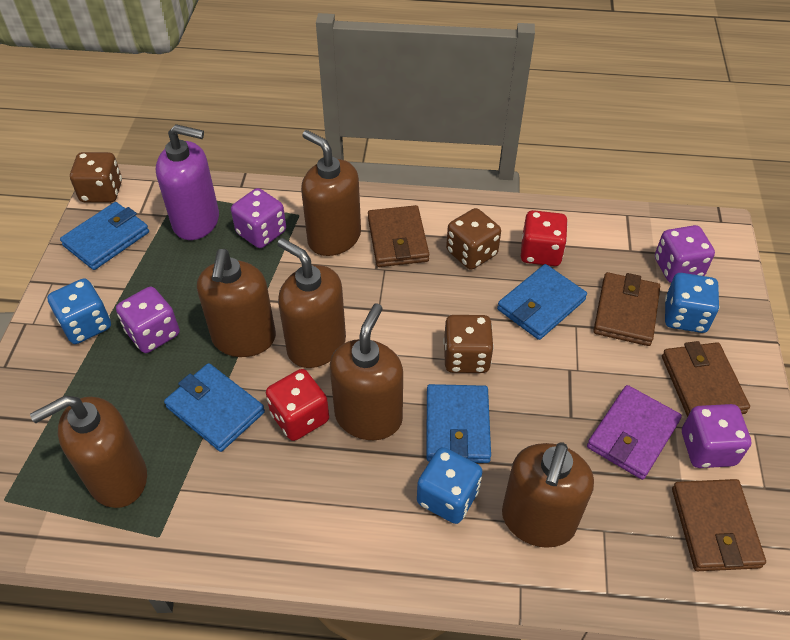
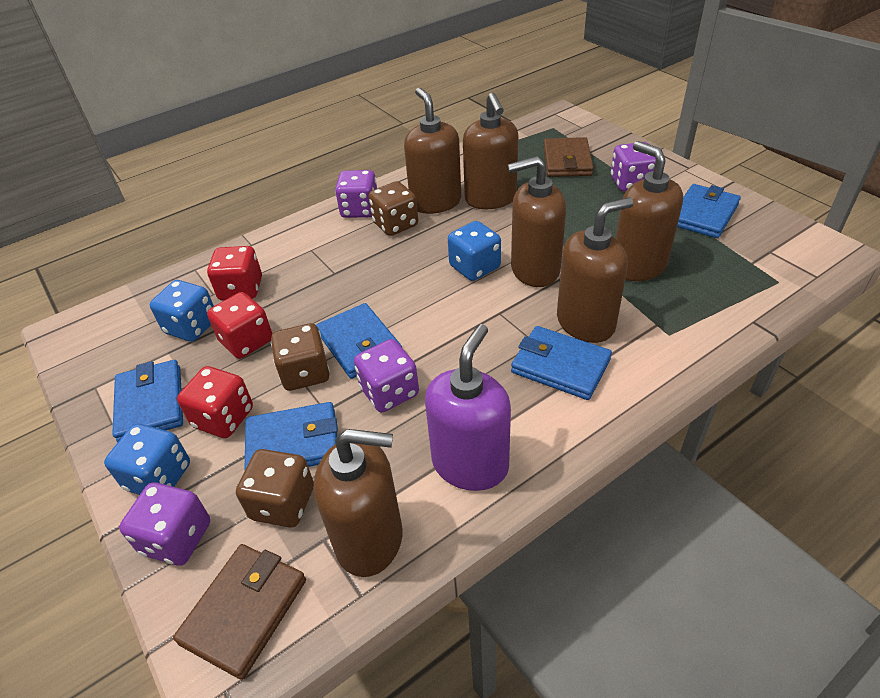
blue wallet: 4 -> 5
brown wallet: 4 -> 2
purple wallet: 1 -> 0
red dice: 2 -> 3

